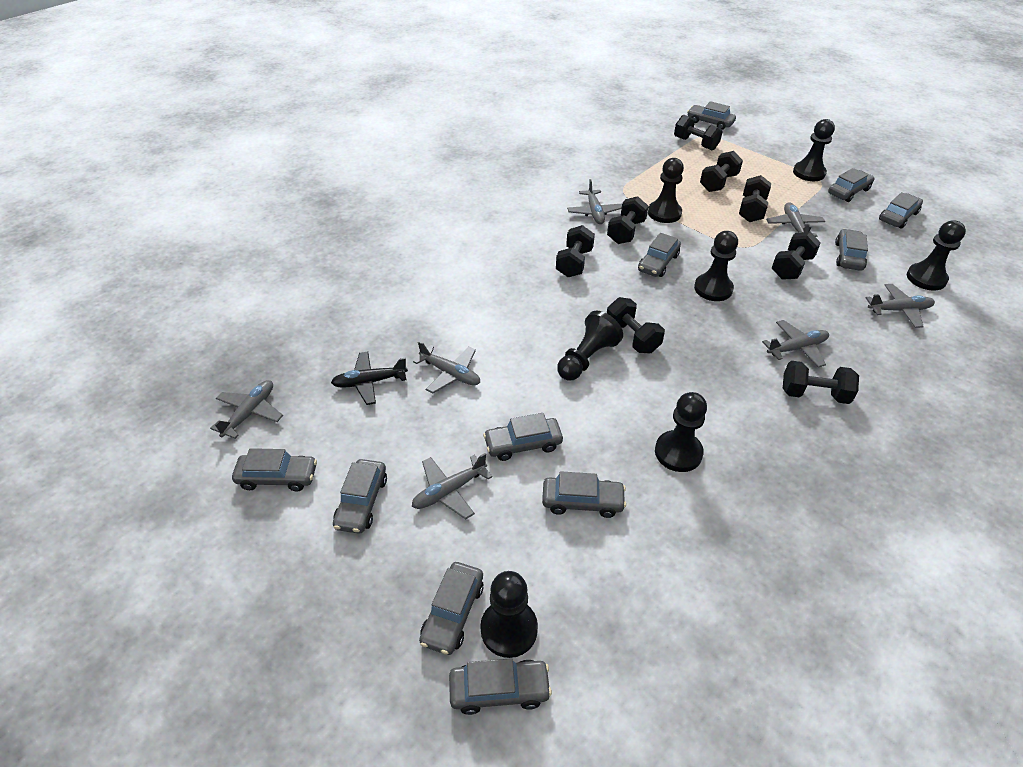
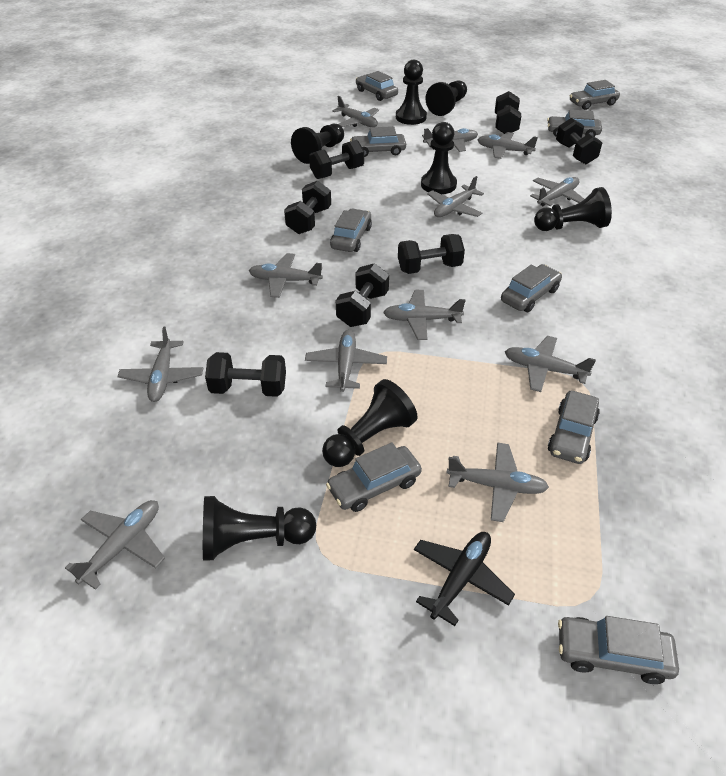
black dumbbell: 8 -> 7
grey car: 11 -> 9
grey plane: 7 -> 12

